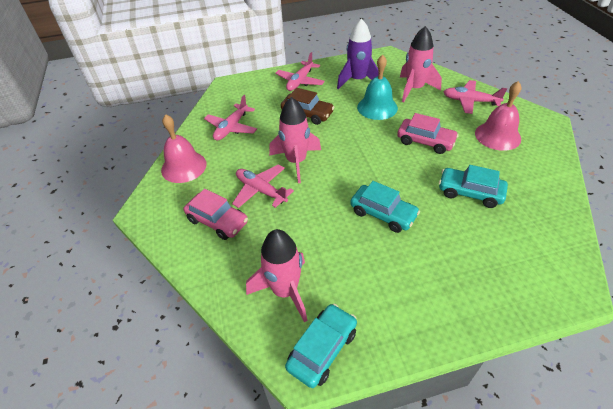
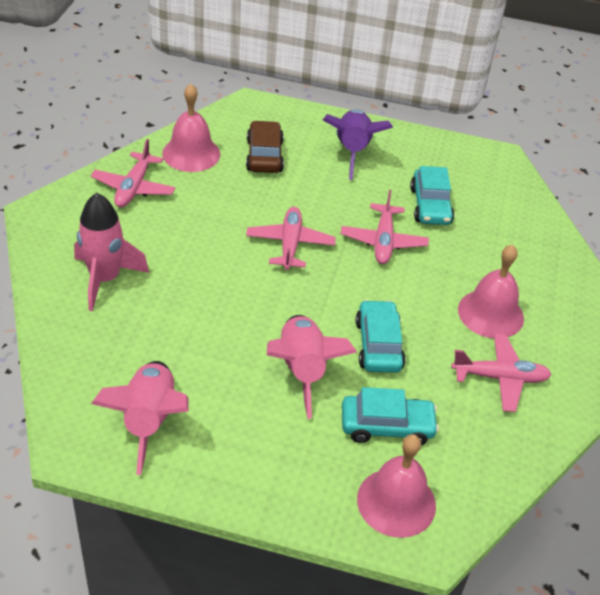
pink bell: 2 -> 3
pink car: 2 -> 0
turquoise bell: 1 -> 0

